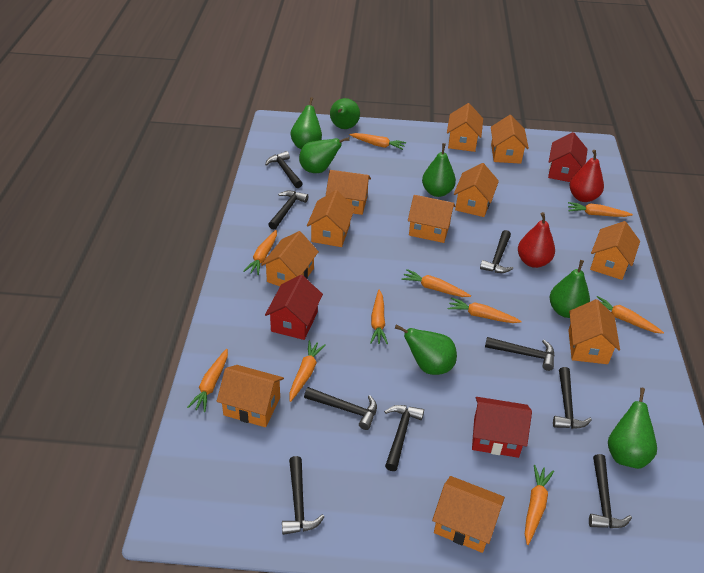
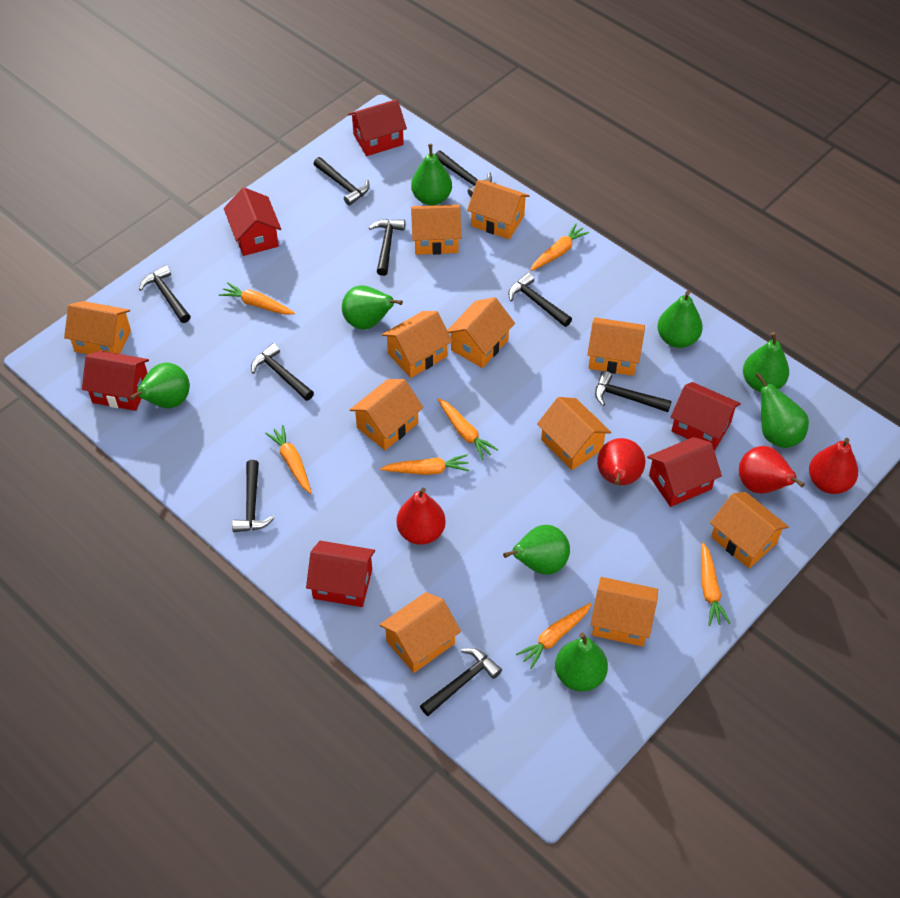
green pear: 7 -> 8
orange carrot: 10 -> 7
red house: 3 -> 6
red pear: 2 -> 4

